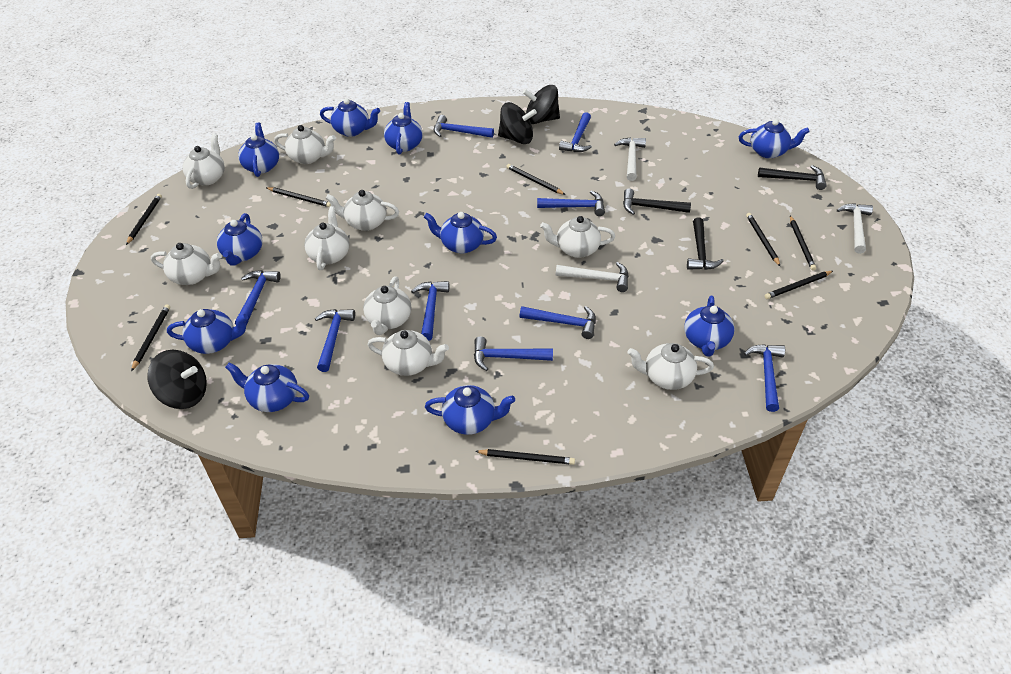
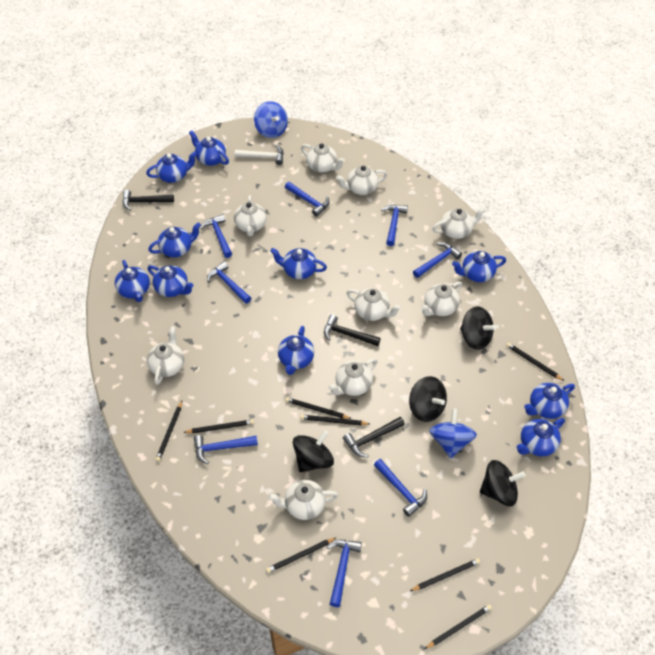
black spinning top: 3 -> 4
blue hammer: 9 -> 8
blue spinning top: 0 -> 2
white hammer: 3 -> 1

